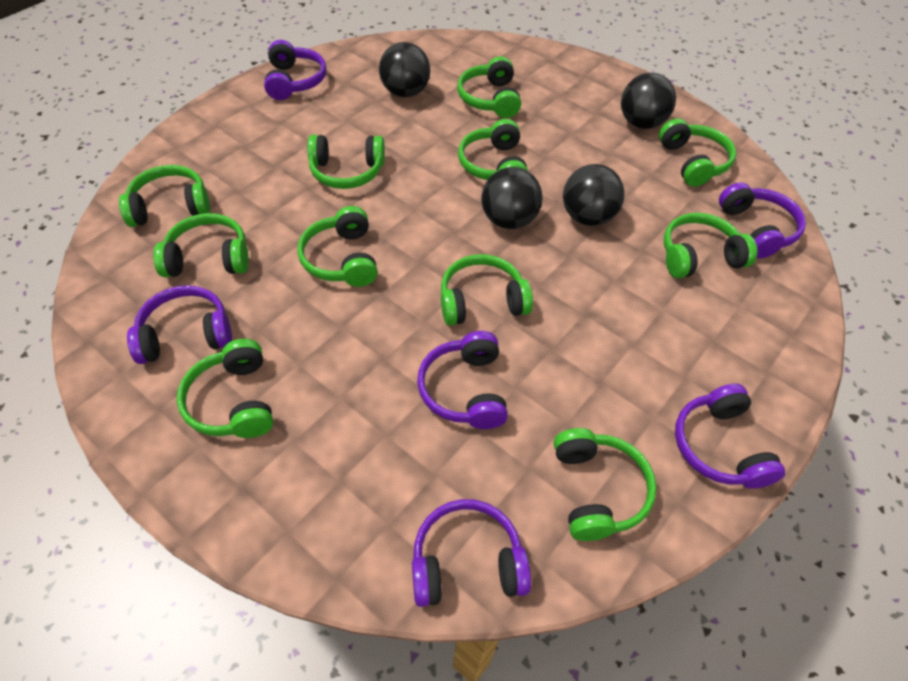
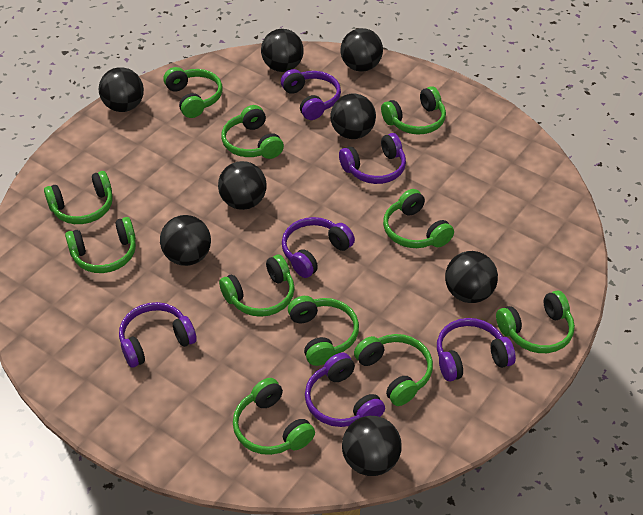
black ball: 4 -> 8

